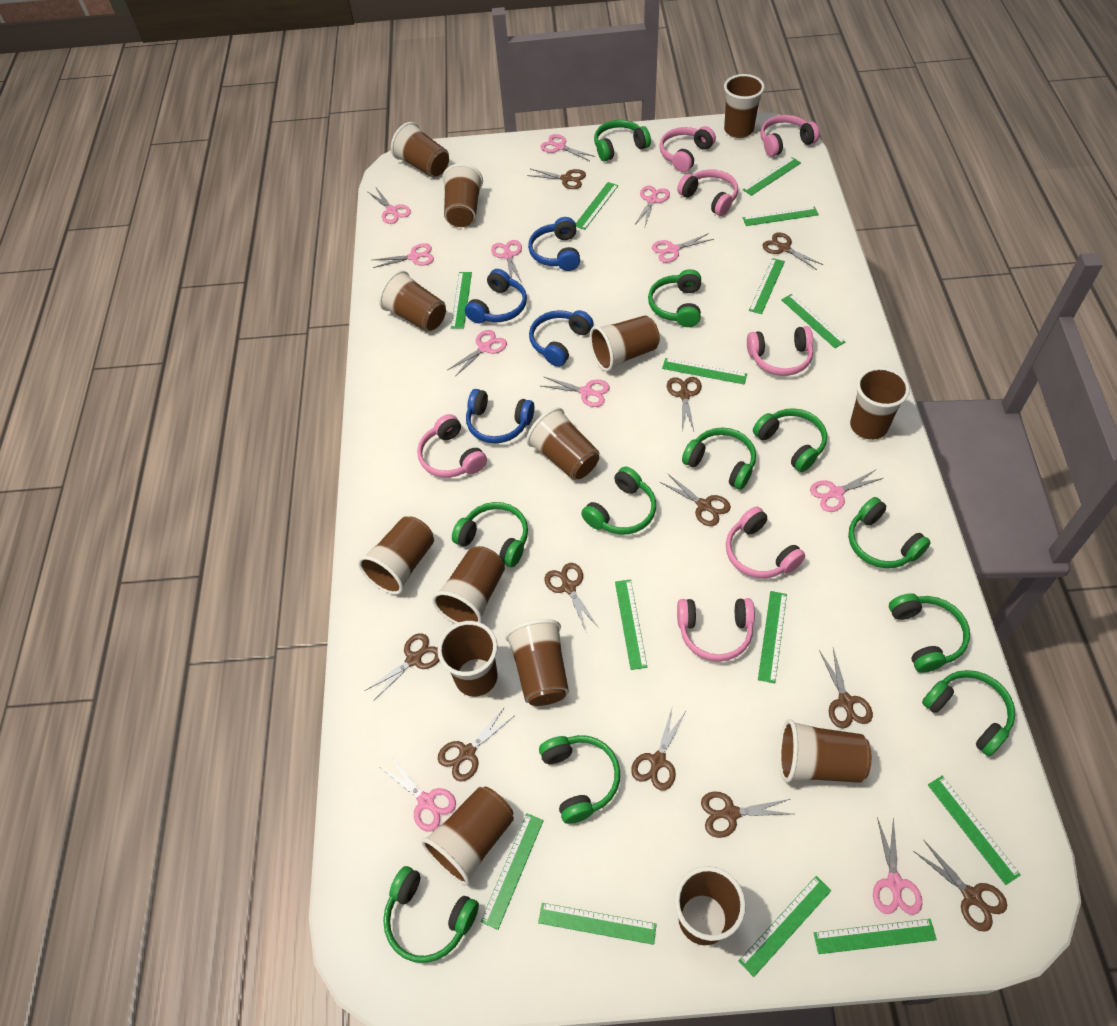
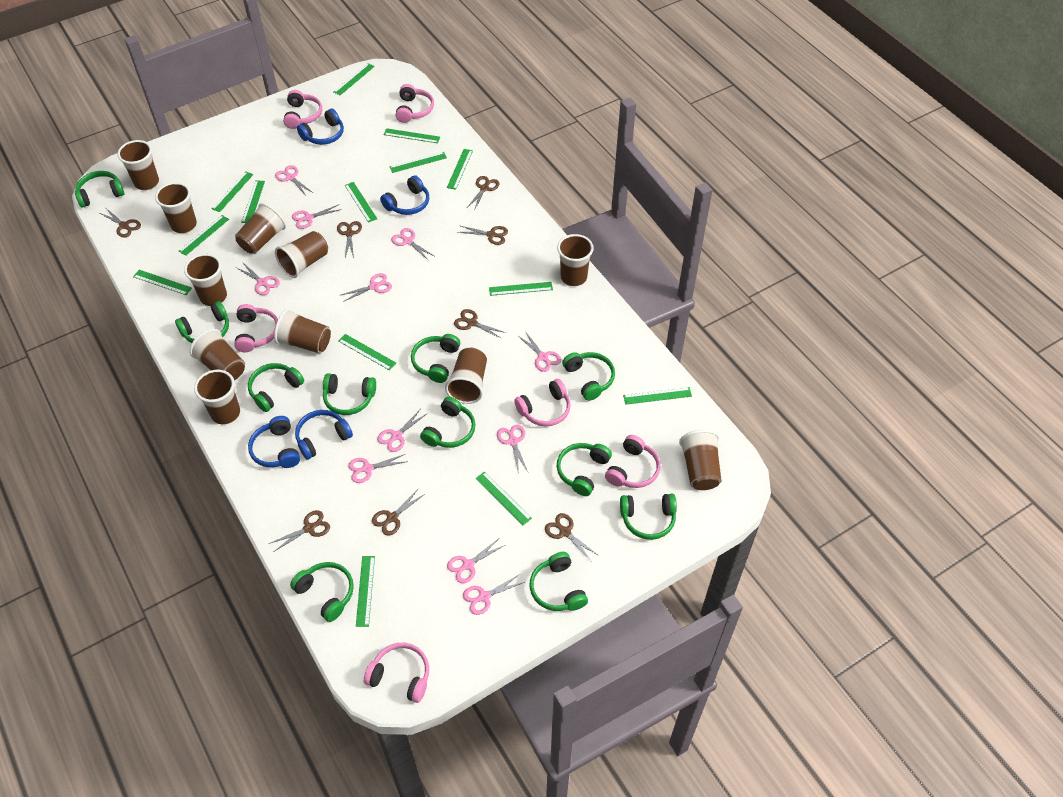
brown cup: 14 -> 11
brown scissors: 11 -> 8
pink headphones: 7 -> 6

